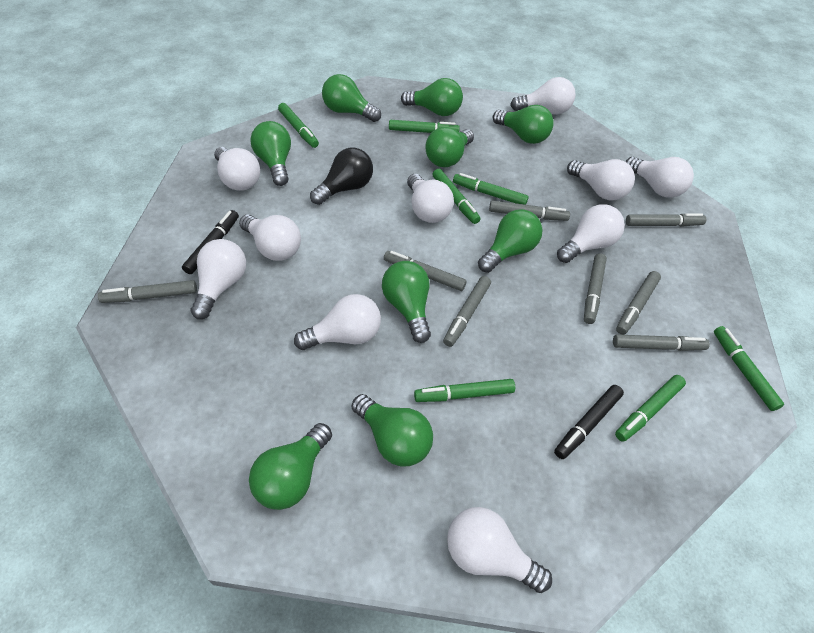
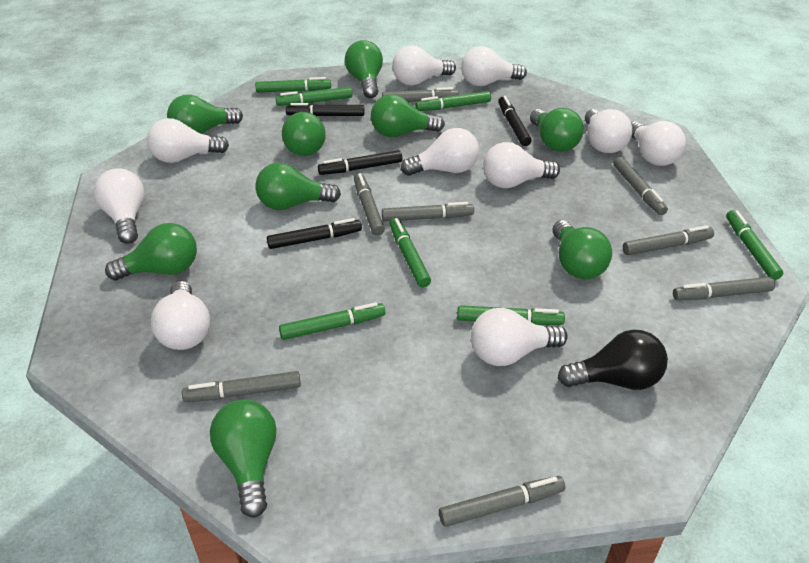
black marker: 2 -> 4

